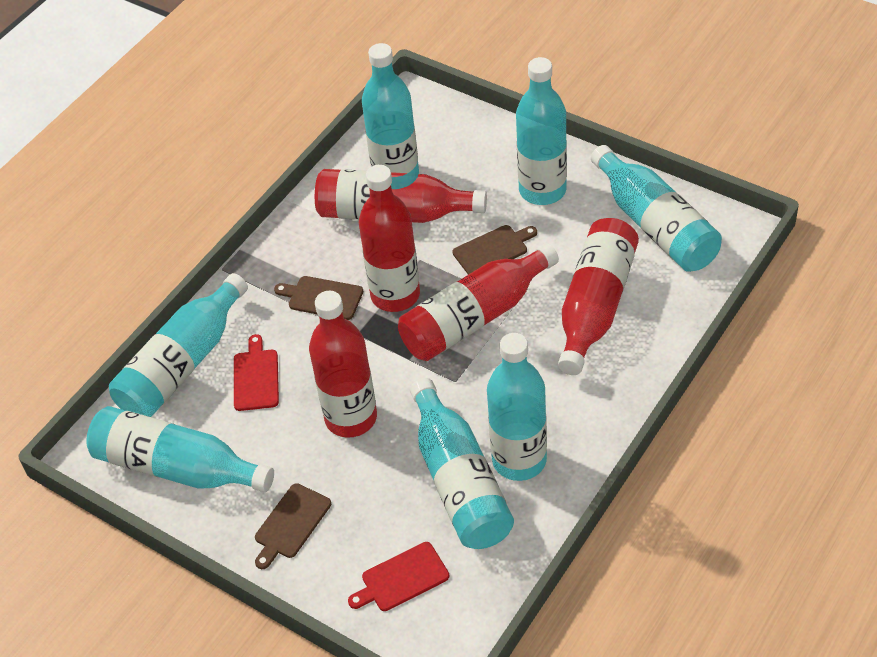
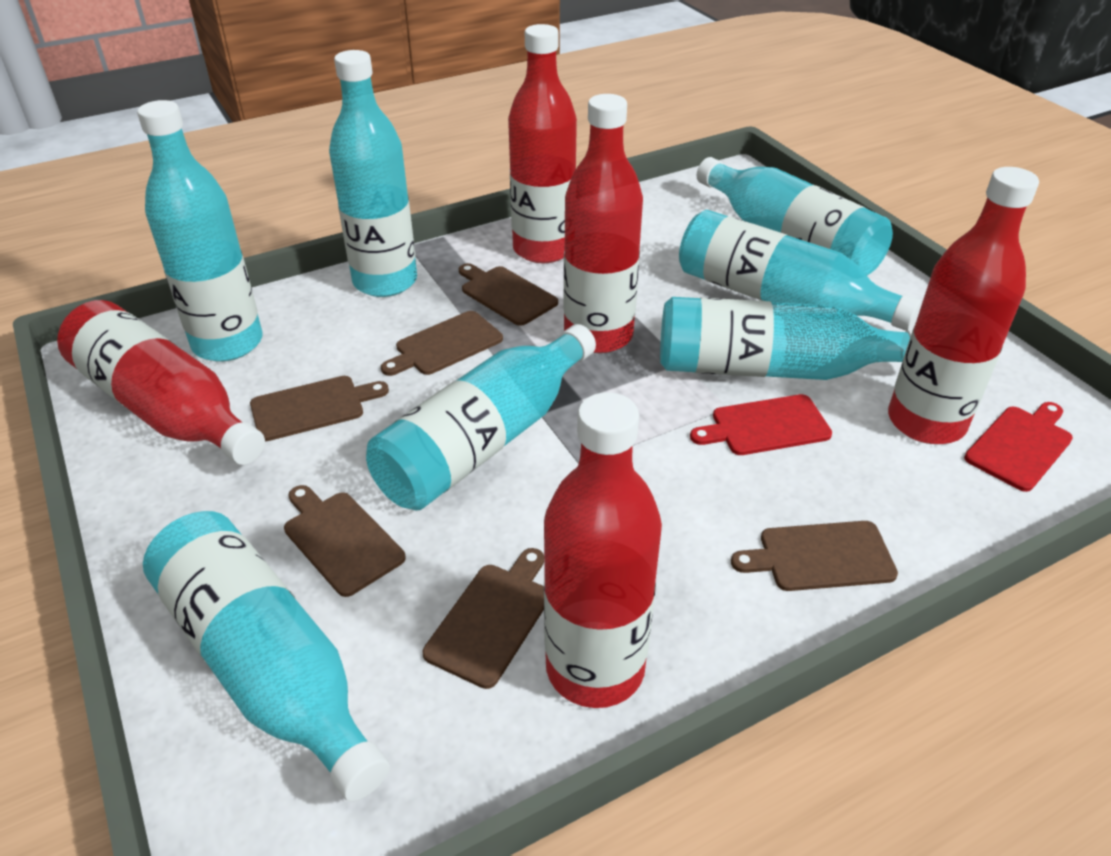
brown cutting board: 3 -> 6

